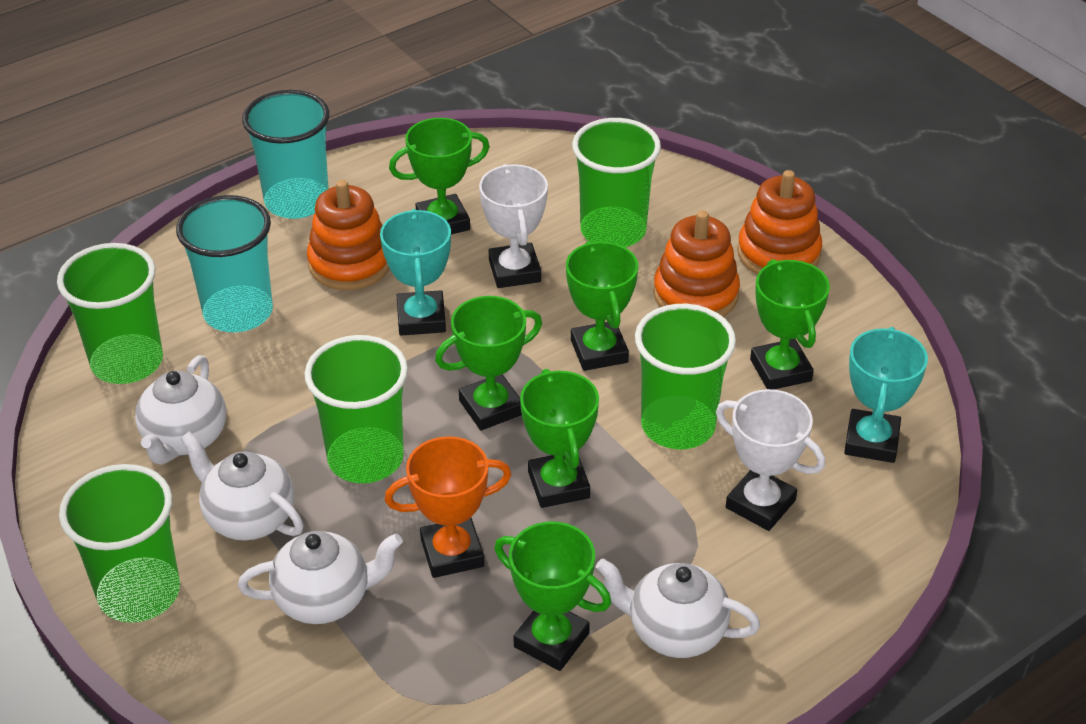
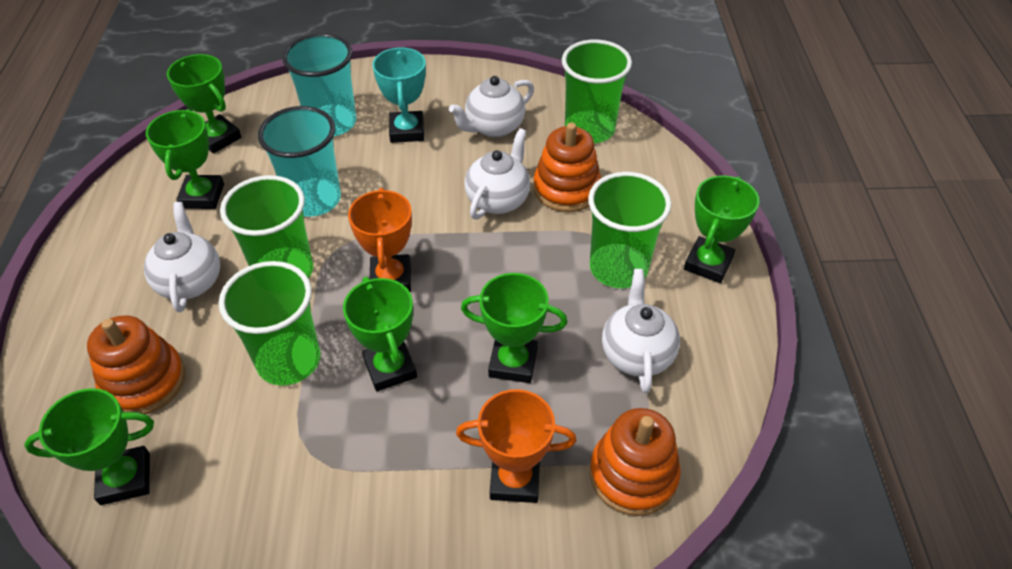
green cup: 5 -> 4
orange trophy: 1 -> 2
turquoise trophy: 2 -> 1
white trophy: 2 -> 0

